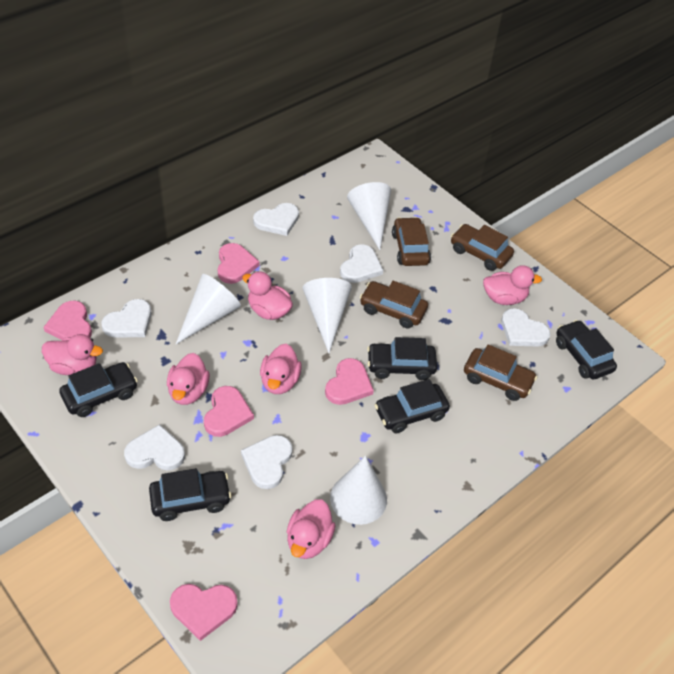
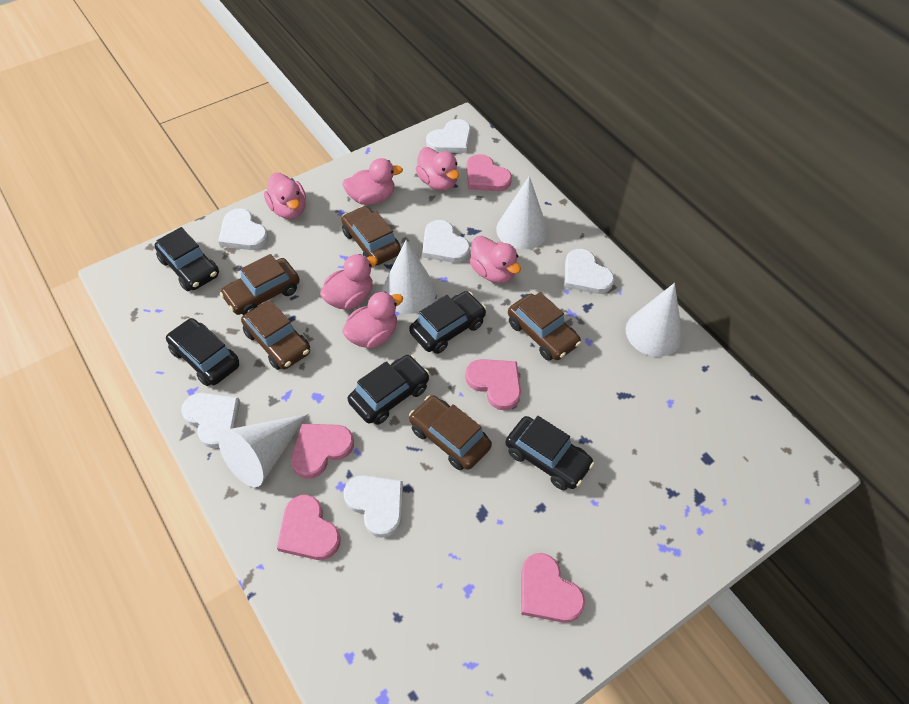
brown car: 4 -> 5

